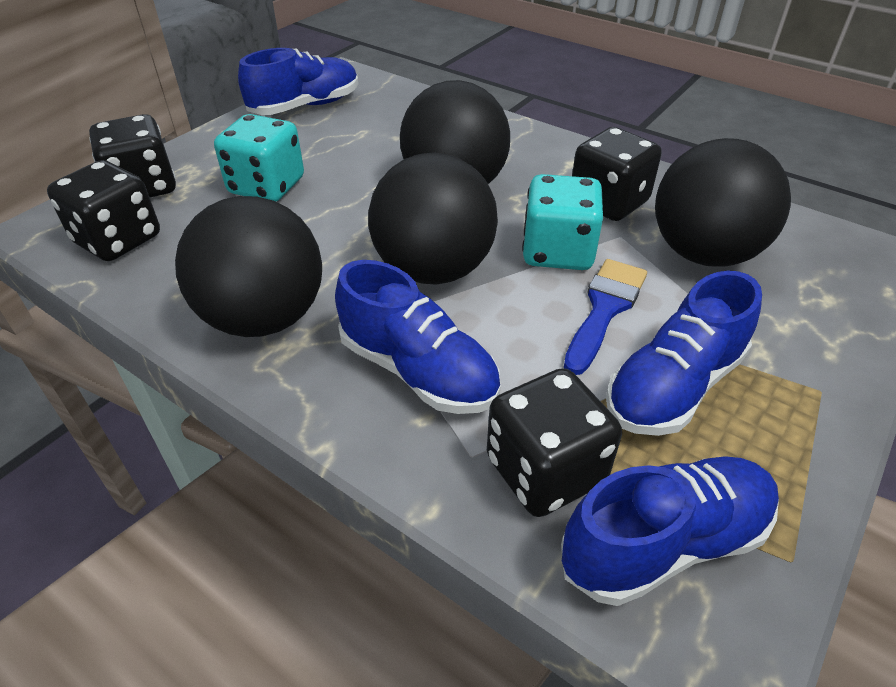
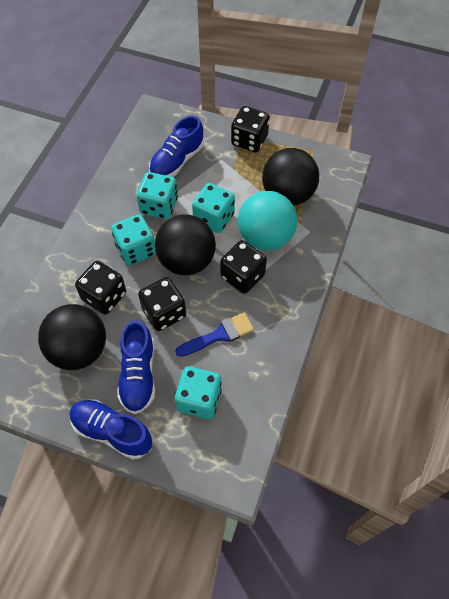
black ball: 4 -> 3
blue shoe: 4 -> 3
turquoise ball: 0 -> 1
turquoise dice: 2 -> 4

